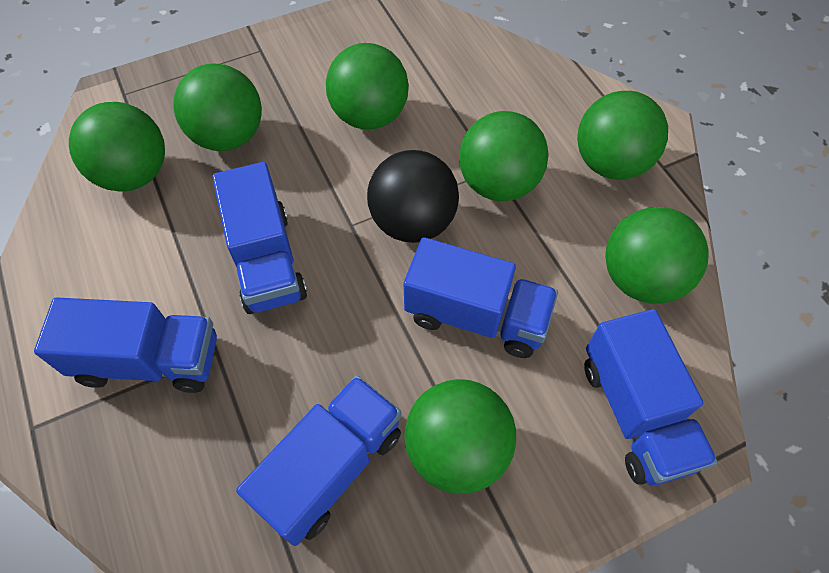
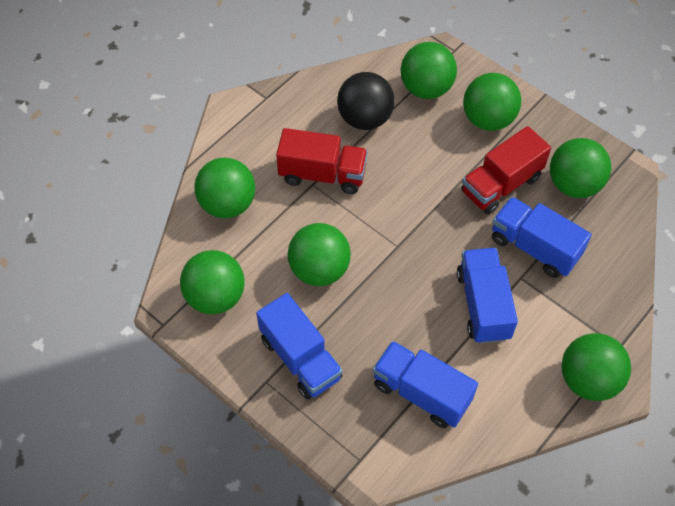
blue truck: 5 -> 4
red truck: 0 -> 2

